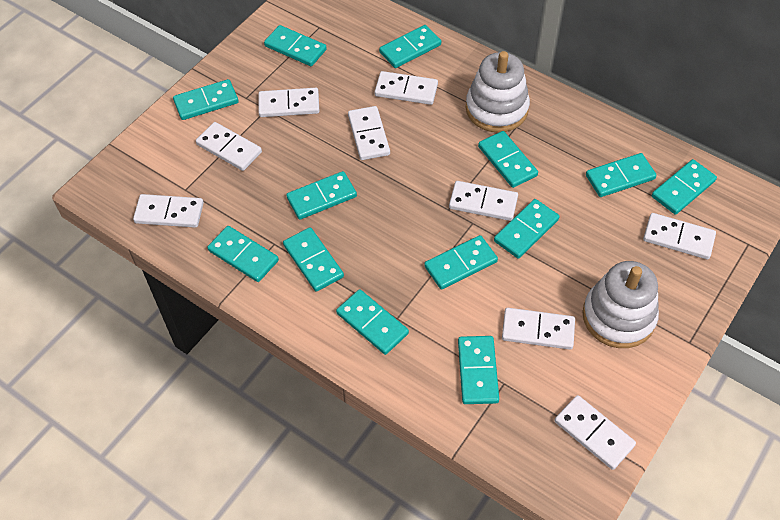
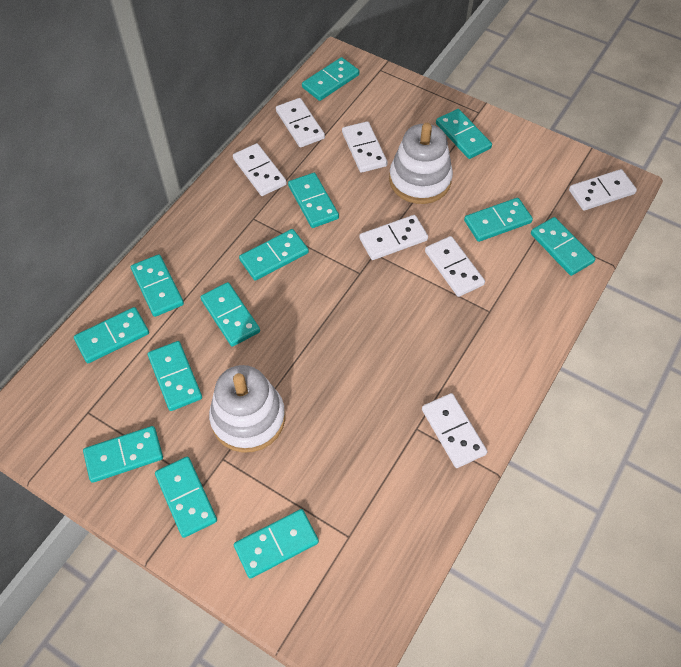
white domino: 9 -> 7

